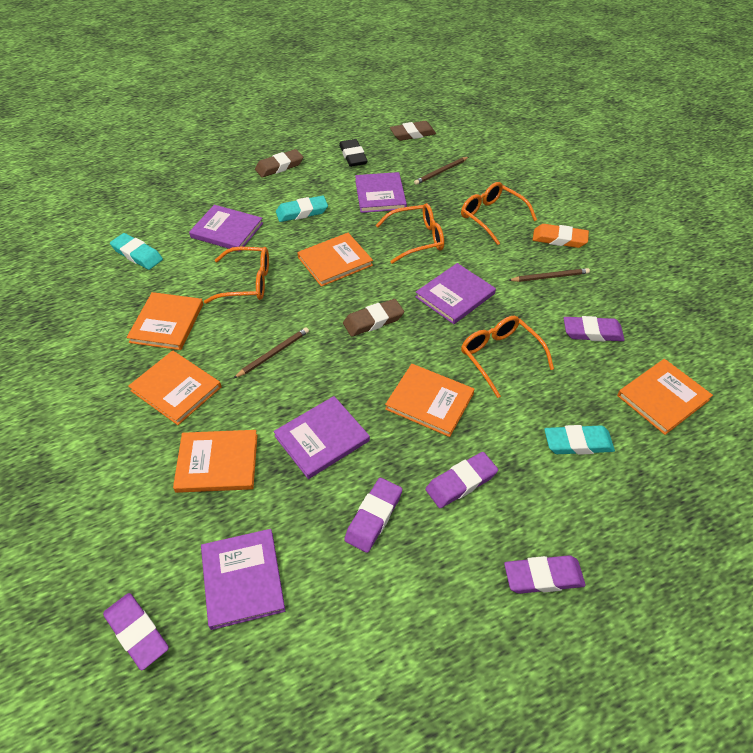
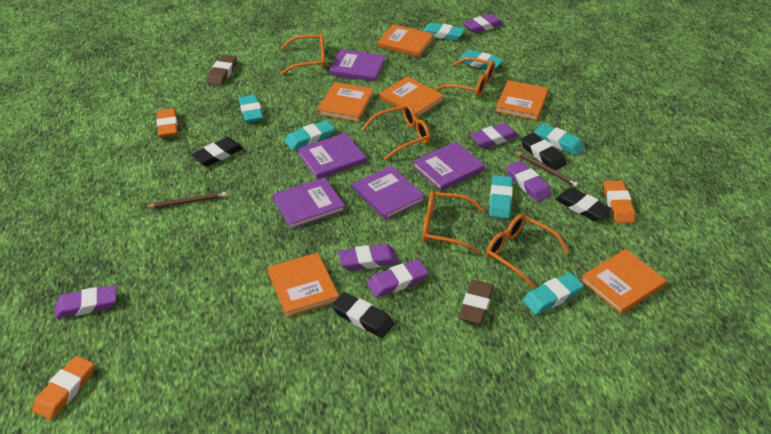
black eraser: 1 -> 4
brown eraser: 3 -> 2
brown pencil: 3 -> 2
orange eraser: 1 -> 3
orange glasses: 4 -> 5
purple eraser: 5 -> 6
turquoise eraser: 3 -> 7

